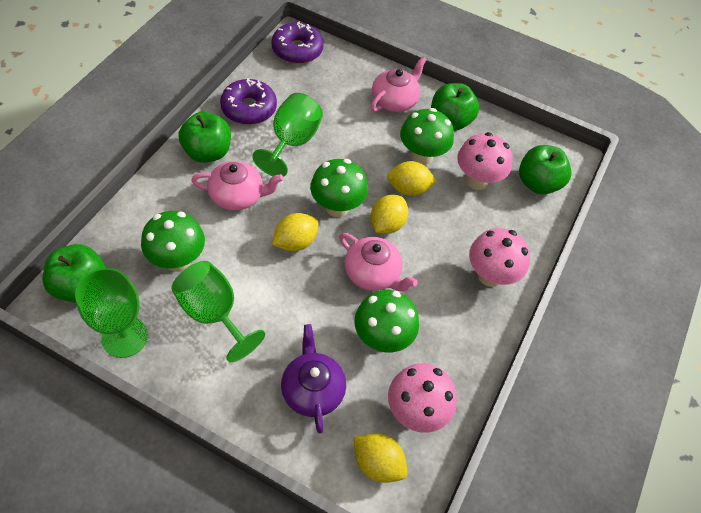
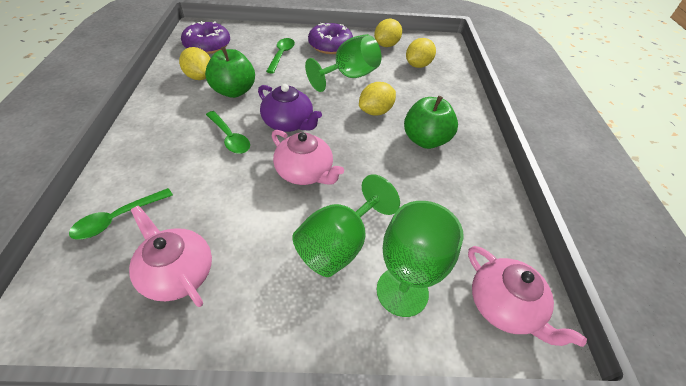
green apple: 4 -> 2
green mushroom: 4 -> 0
green spoon: 0 -> 3
pink mushroom: 3 -> 0

